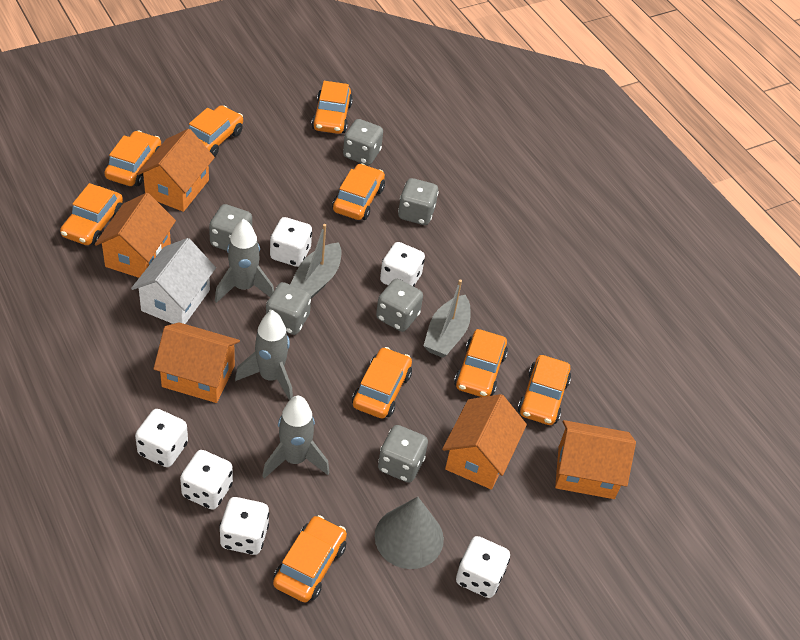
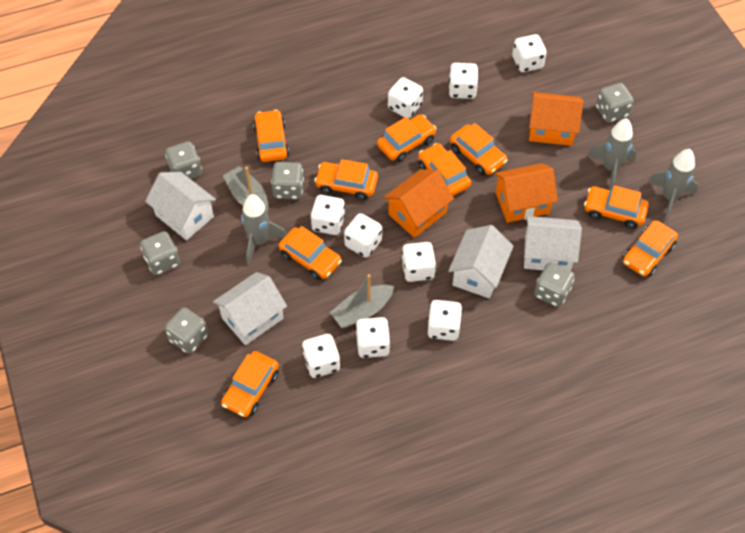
grey cone: 1 -> 0
orange house: 5 -> 3
white dice: 6 -> 9
white house: 1 -> 4

